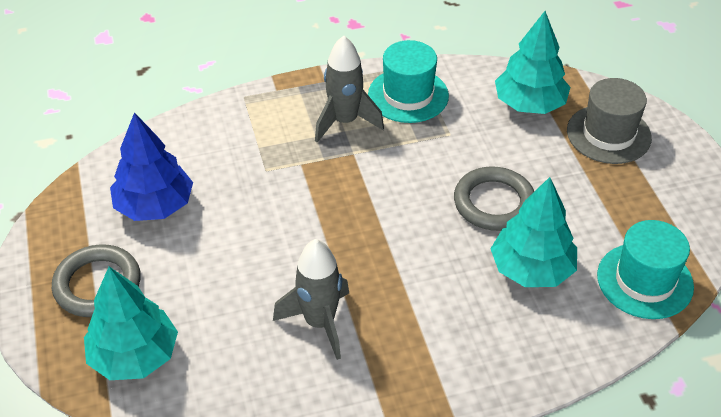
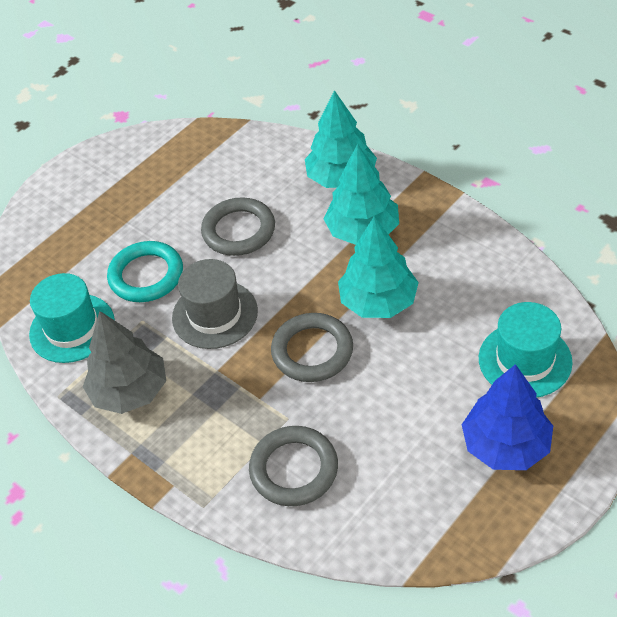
grey ring: 2 -> 3
grey rocket: 2 -> 0
grey tree: 0 -> 1
turquoise ring: 0 -> 1

